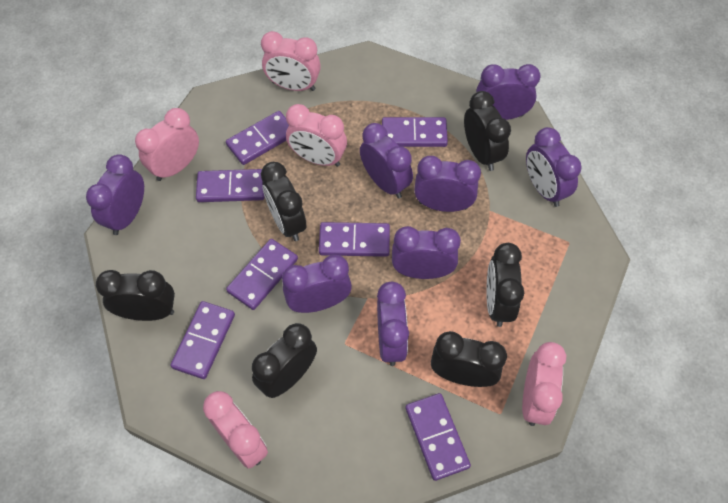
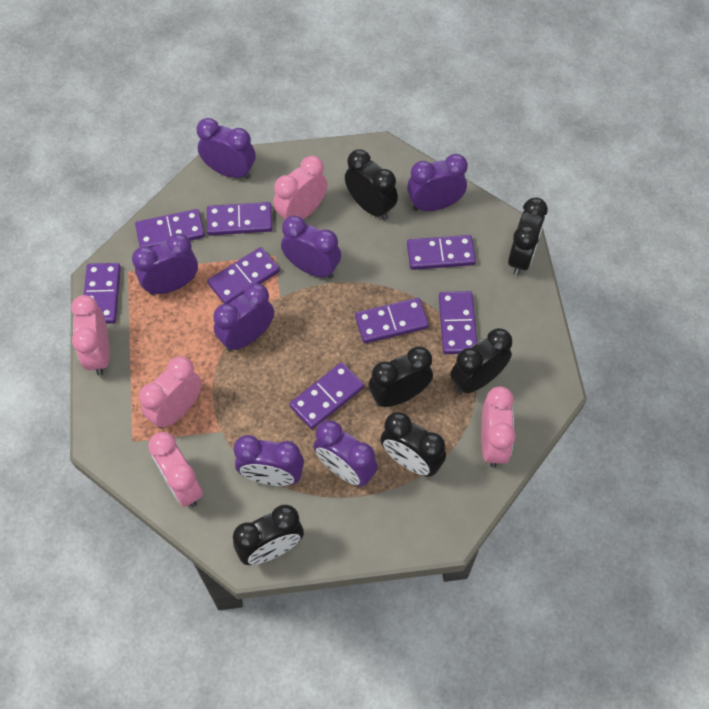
purple clock: 8 -> 7
purple domino: 7 -> 8

